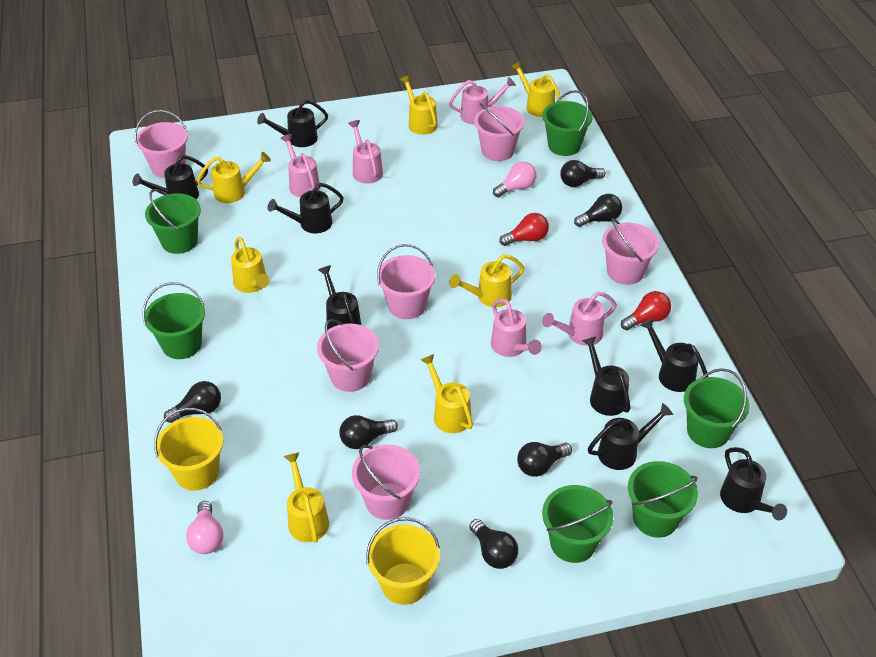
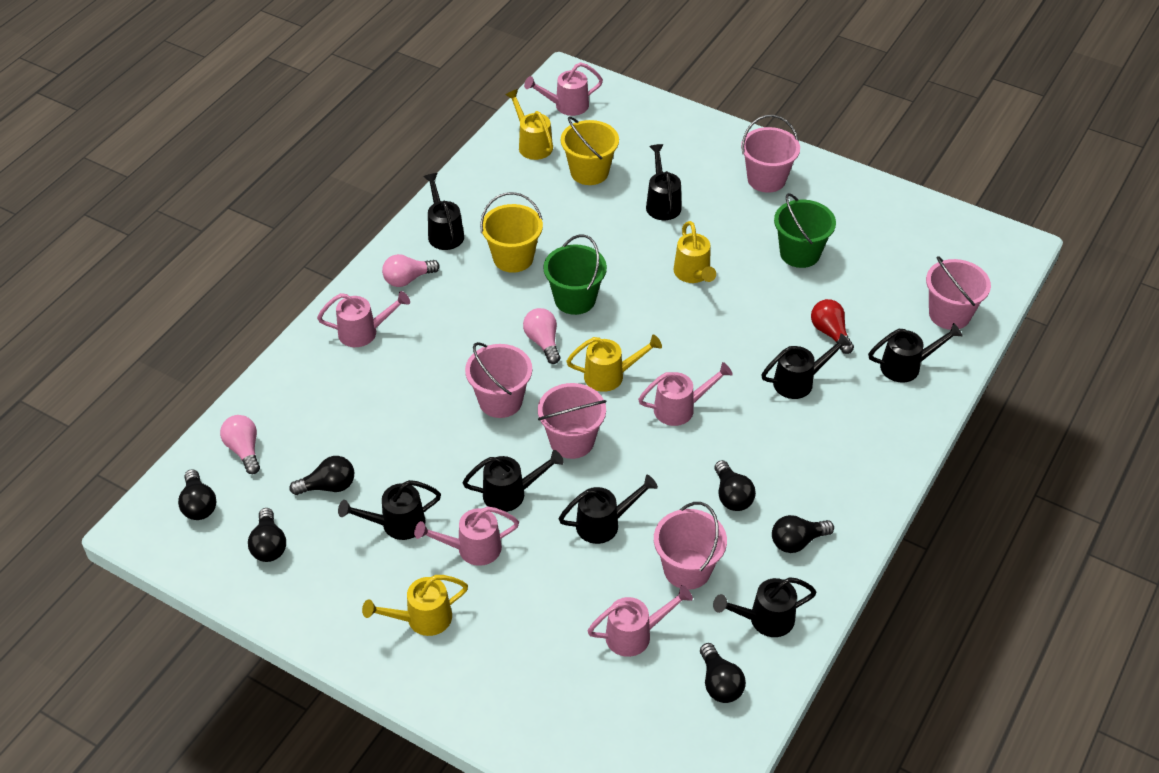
green bucket: 6 -> 2
pink bucket: 6 -> 5
pink light bulb: 2 -> 3
red light bulb: 2 -> 1
yellow watering can: 7 -> 4

